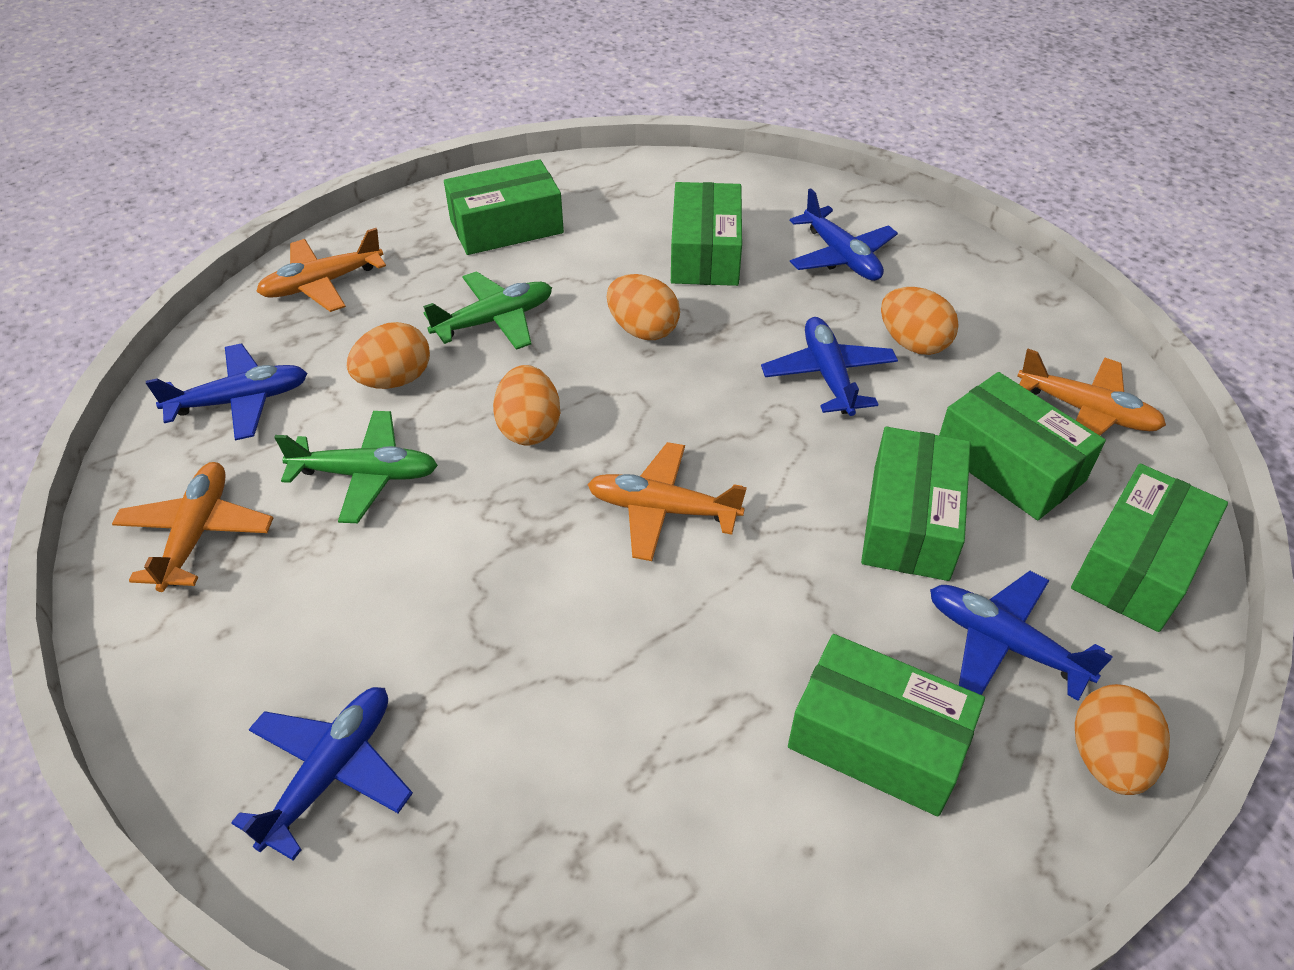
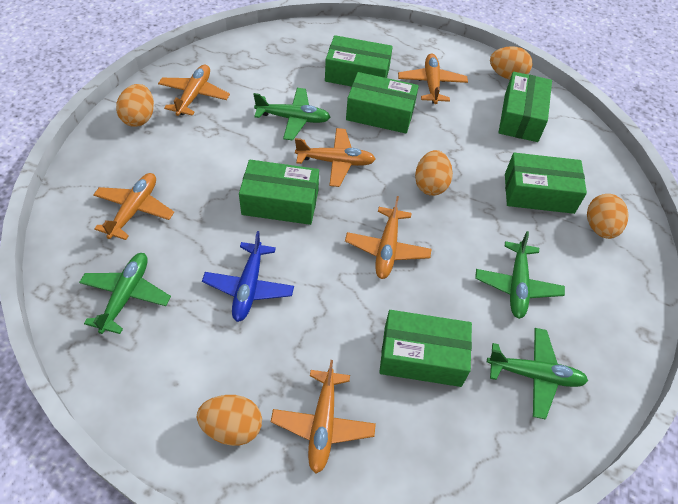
blue plane: 5 -> 1
green plane: 2 -> 4
orange plane: 4 -> 6

